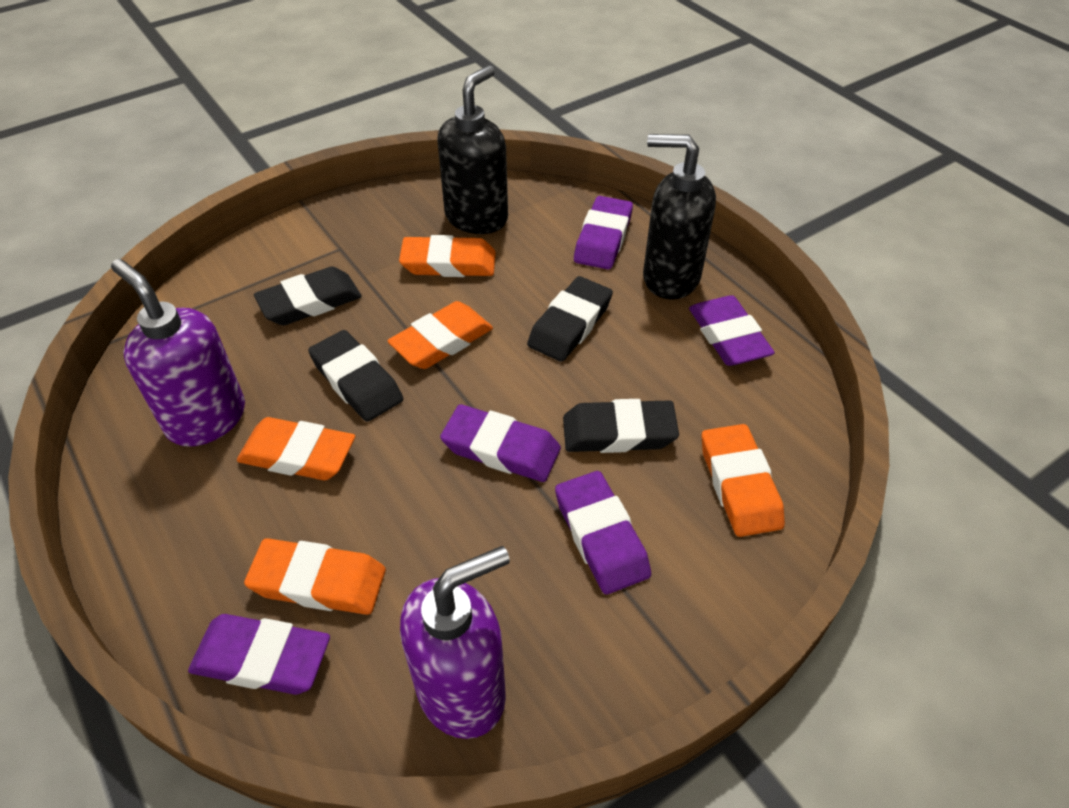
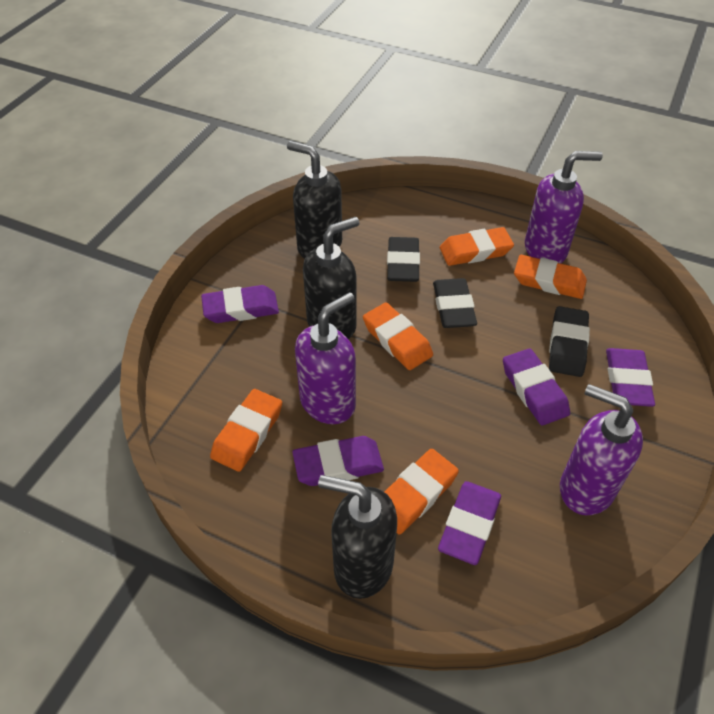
black eraser: 4 -> 3
black soap dispenser: 2 -> 3
purple soap dispenser: 2 -> 3

